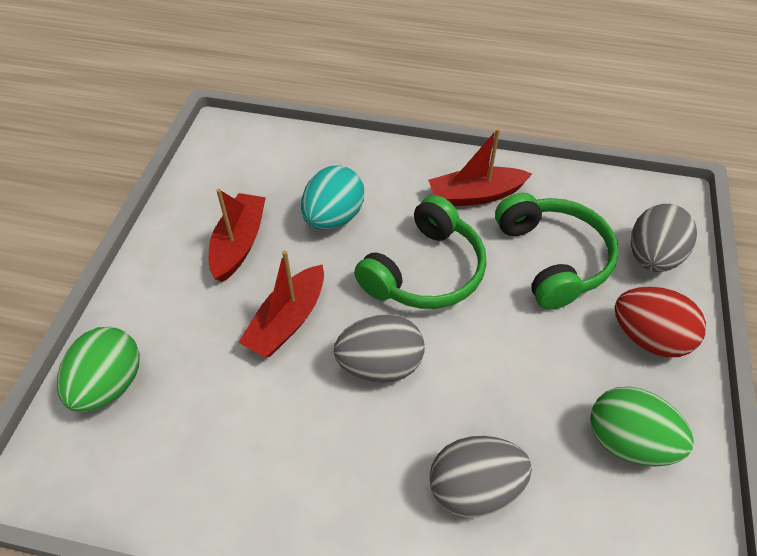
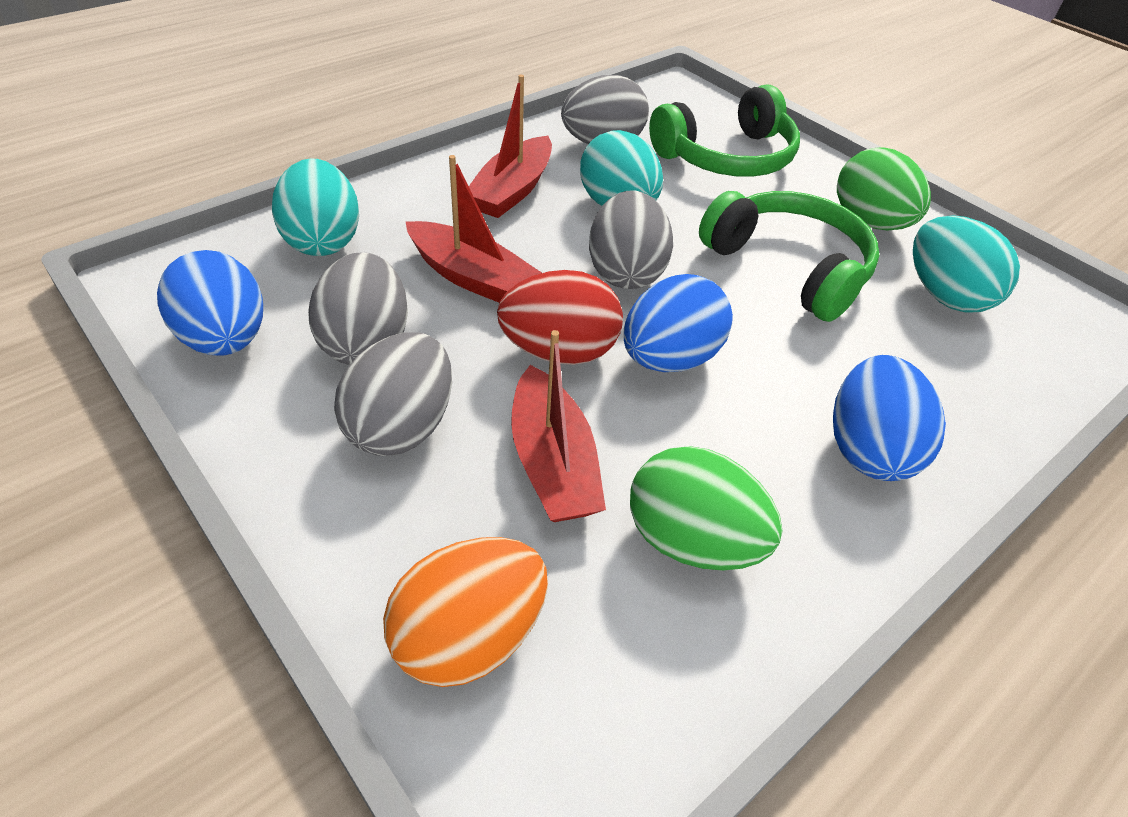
blue egg: 0 -> 3
grey egg: 3 -> 4
orange egg: 0 -> 1
turquoise egg: 1 -> 3

